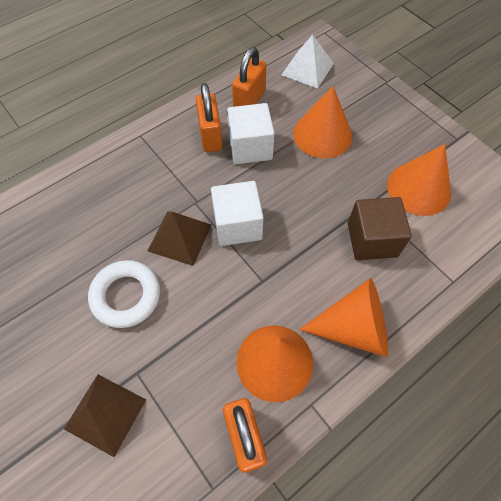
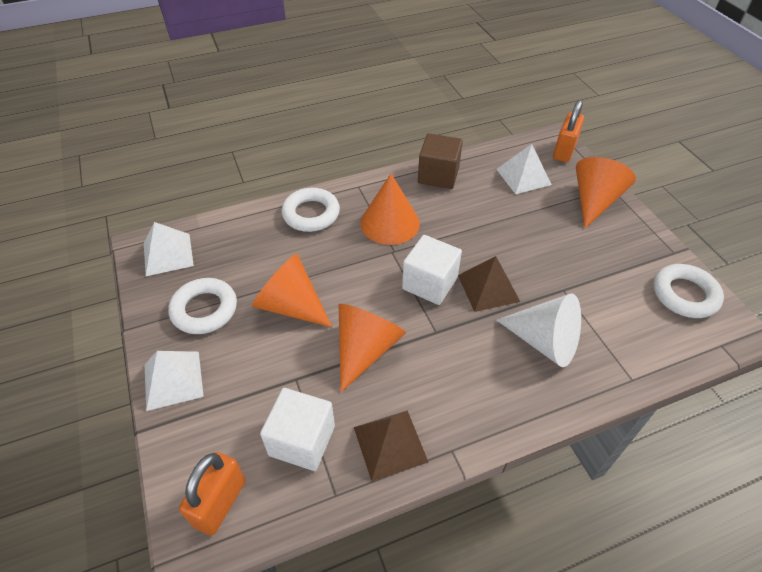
orange padlock: 3 -> 2
white cone: 0 -> 1
white pyramid: 1 -> 3
white ring: 1 -> 3

